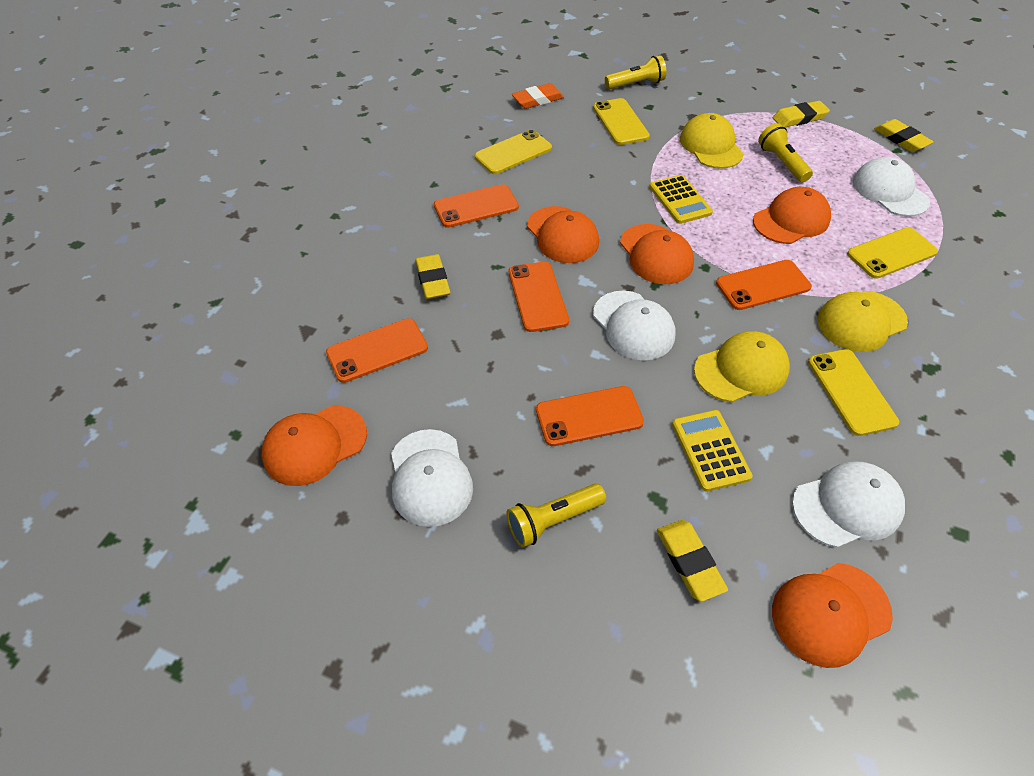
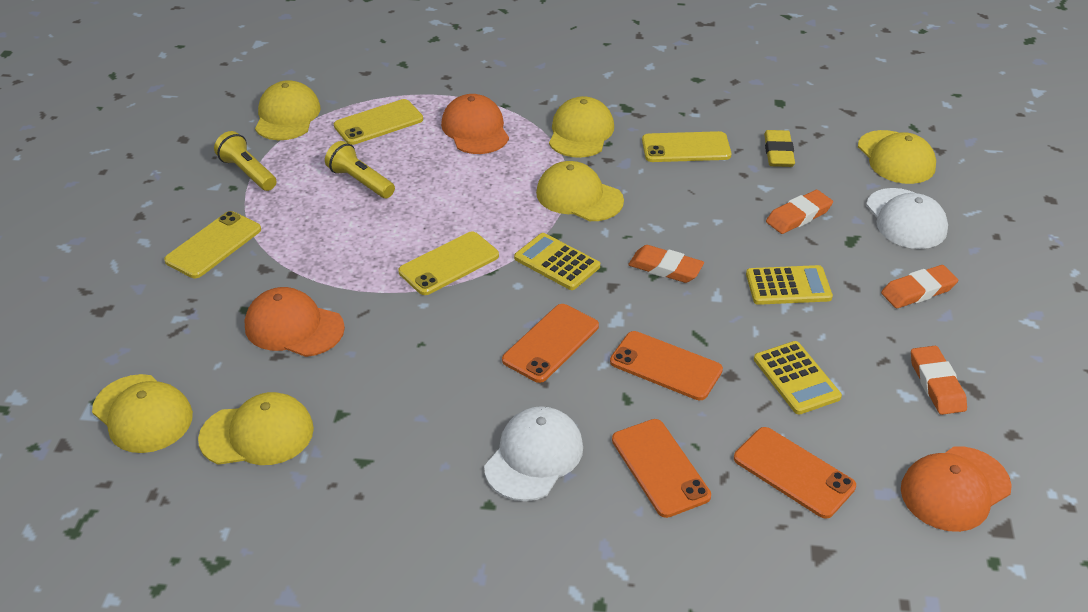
orange cap: 5 -> 3
orange eraser: 1 -> 4
orange phone: 5 -> 4
white cap: 4 -> 2
yellow calculator: 2 -> 3
yellow cap: 3 -> 6
yellow eraser: 4 -> 1
yellow flashlight: 3 -> 2

